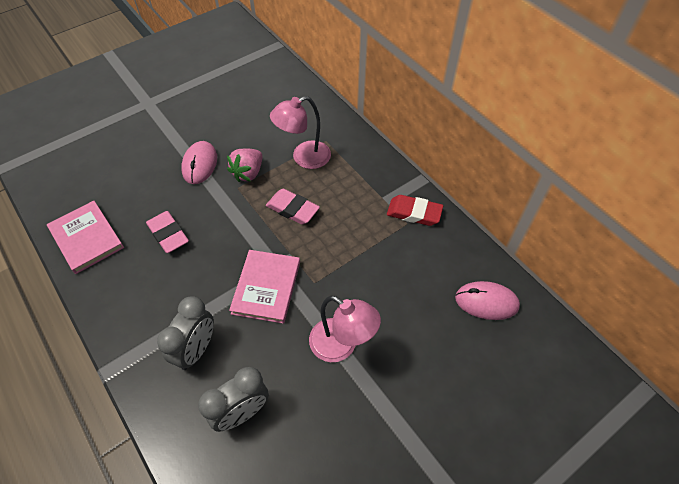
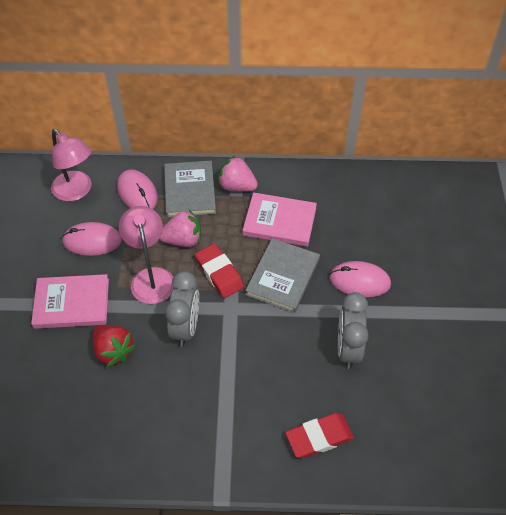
grey book: 0 -> 2
pink eraser: 2 -> 0
pink mouse: 2 -> 3
pink strawberry: 1 -> 2
red eraser: 1 -> 2
red strawberry: 0 -> 1

